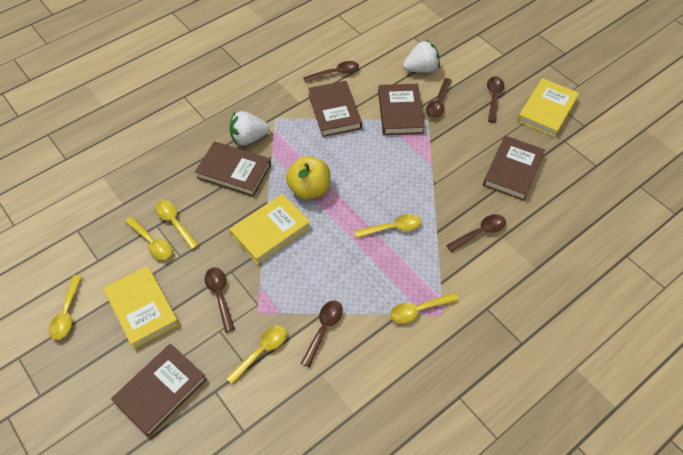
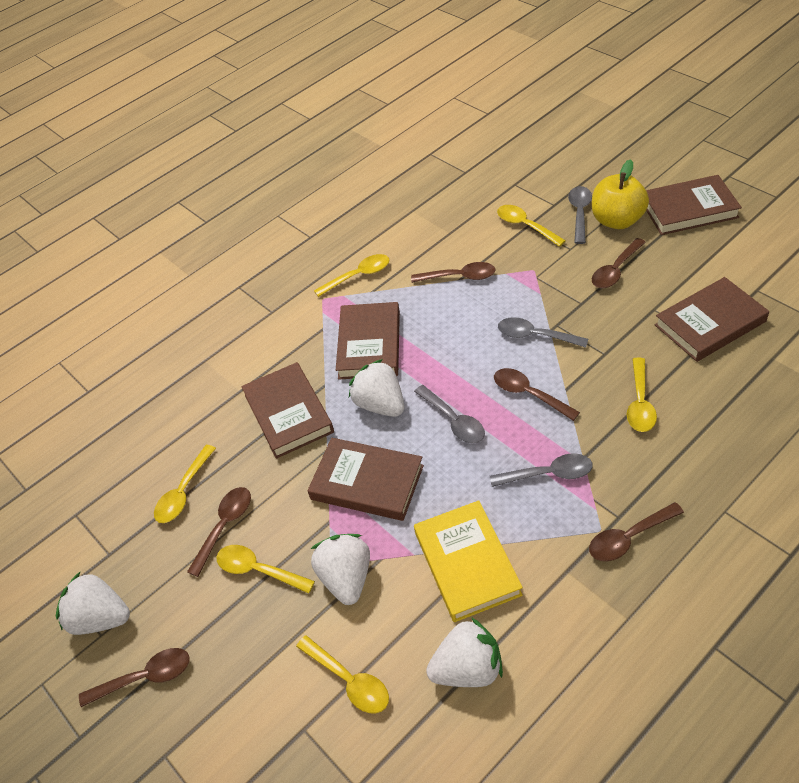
grey spoon: 0 -> 4
white strawberry: 2 -> 4
yellow book: 3 -> 1

